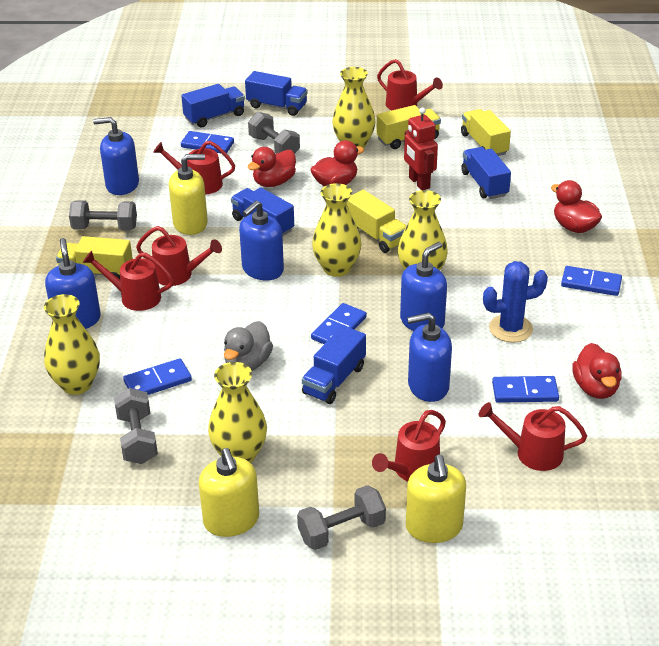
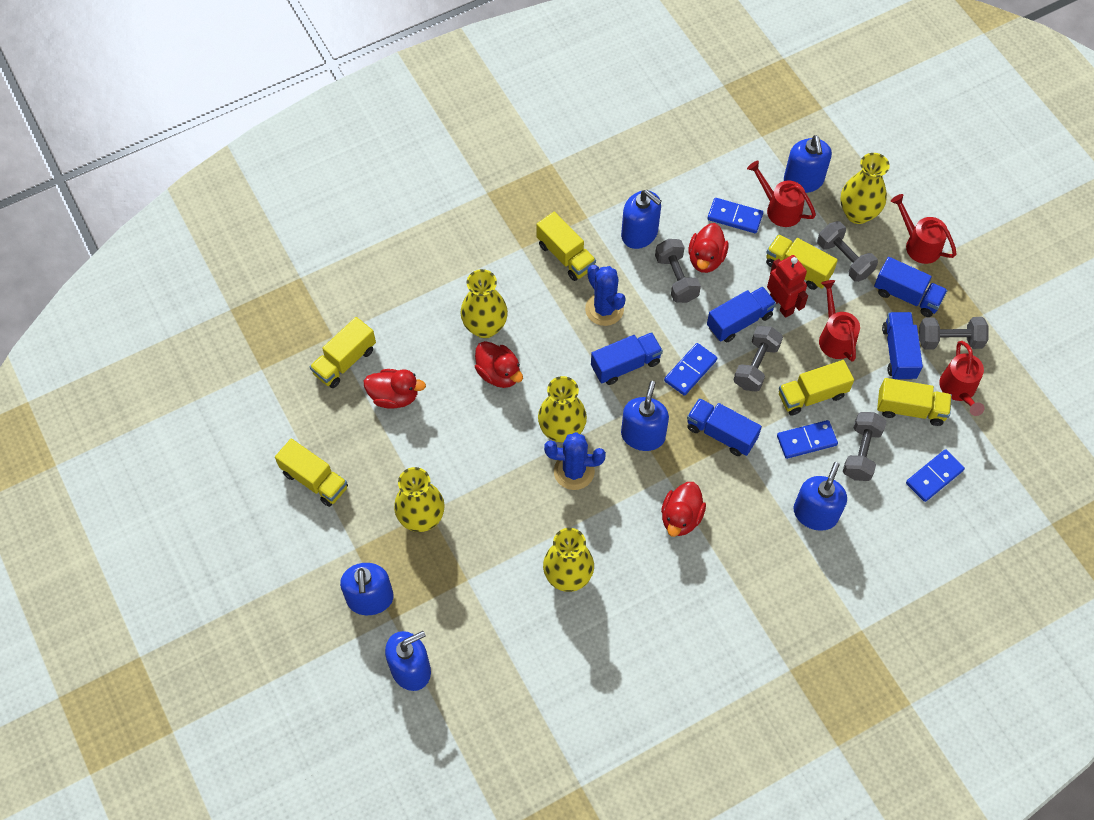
blue cactus: 1 -> 2
blue domino: 5 -> 4
blue soap dispenser: 5 -> 6
grey duck: 1 -> 0
grey dumbbell: 4 -> 5
red watering can: 6 -> 4
yellow soap dispenser: 3 -> 0
yellow truck: 4 -> 6

